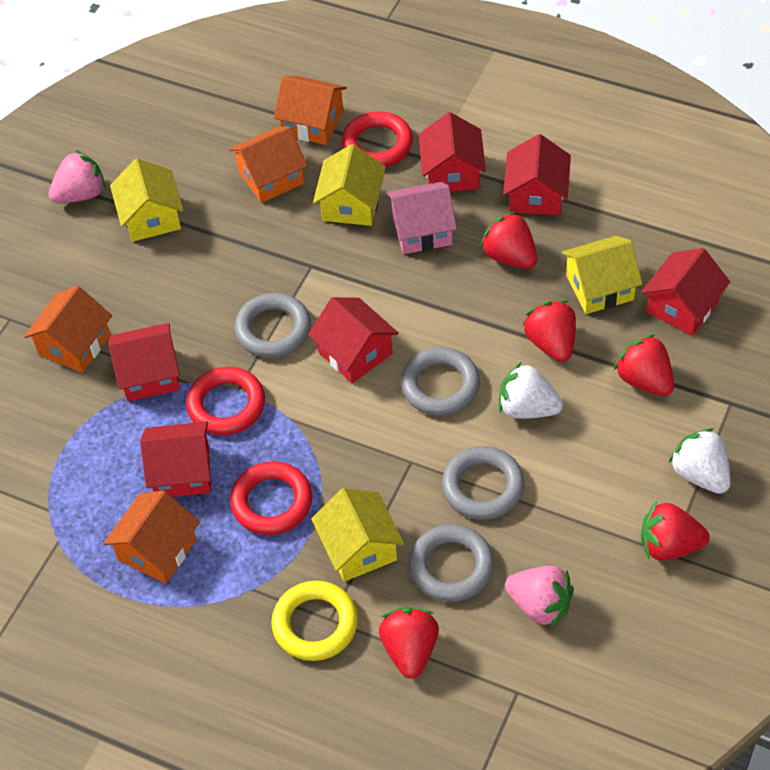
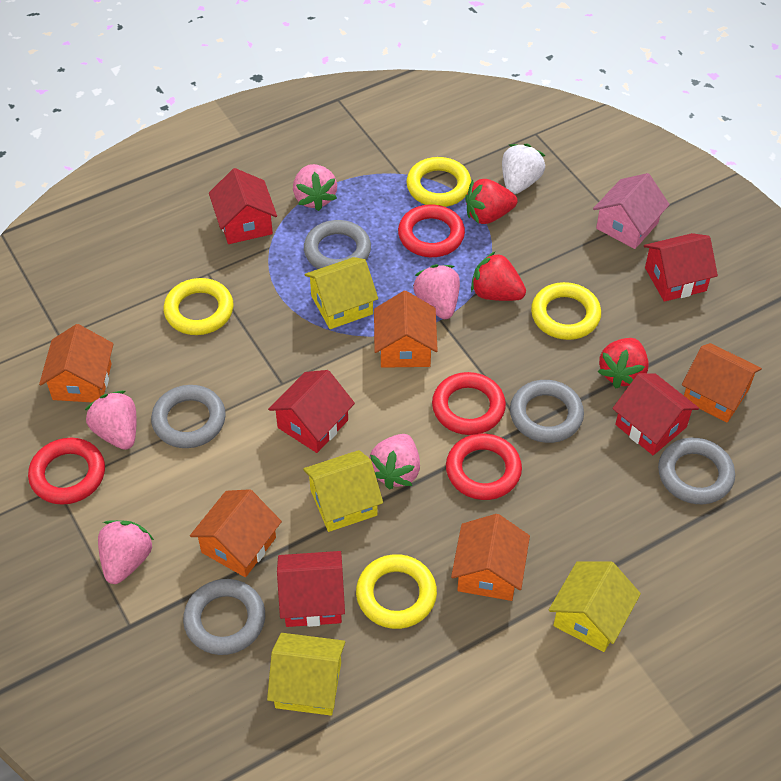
grey ring: 4 -> 5
orange house: 4 -> 5
pink strawberry: 2 -> 5
red house: 6 -> 5
red ring: 3 -> 4
red strawberry: 5 -> 3
white strawberry: 2 -> 1
yellow ring: 1 -> 4

